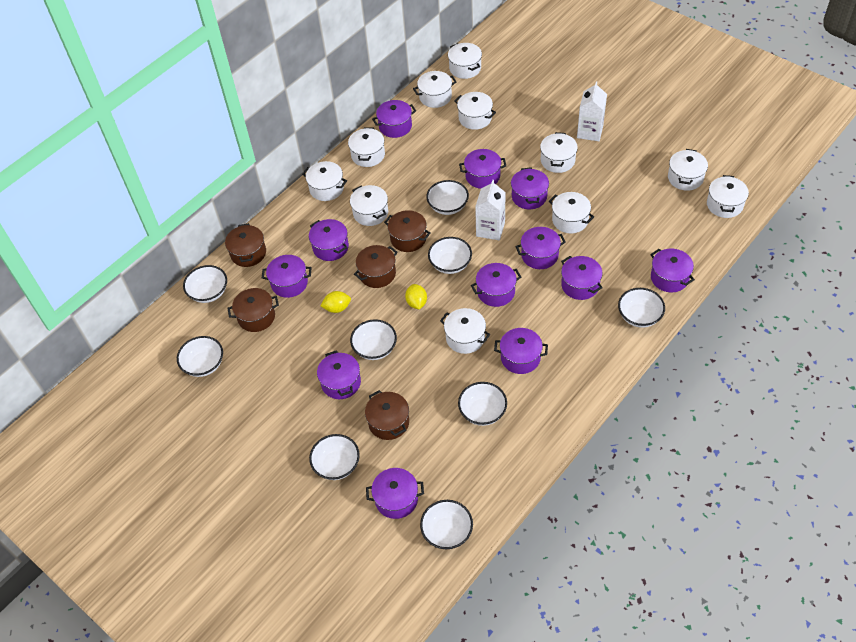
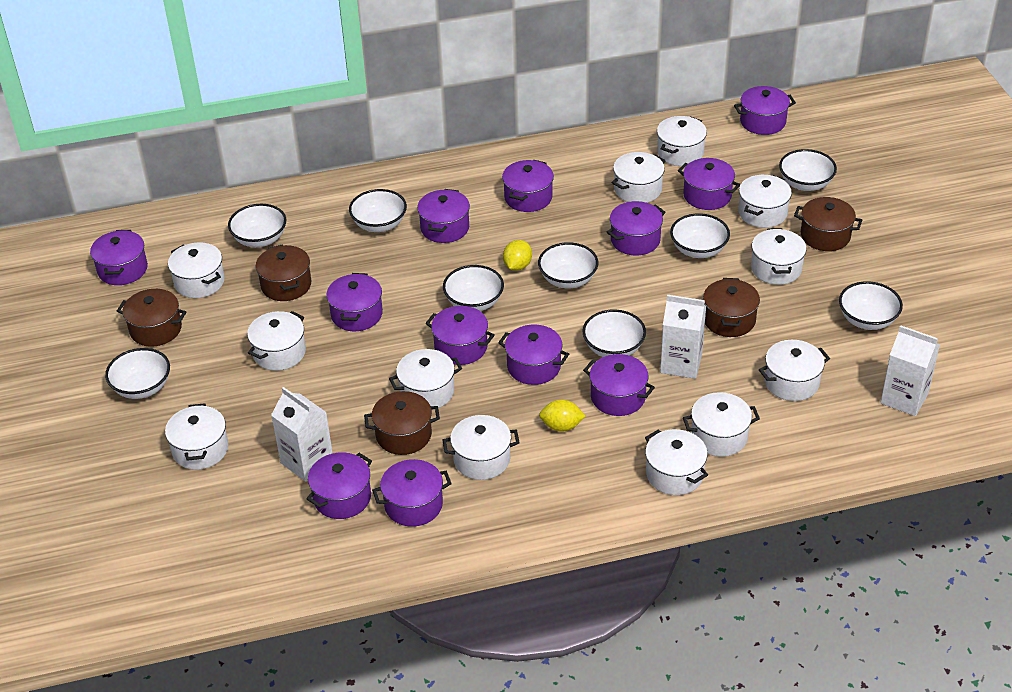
white carton: 2 -> 3
white pot: 11 -> 12

